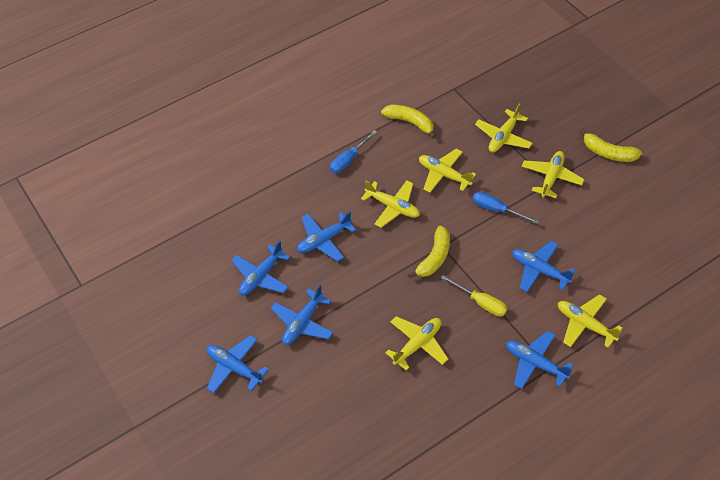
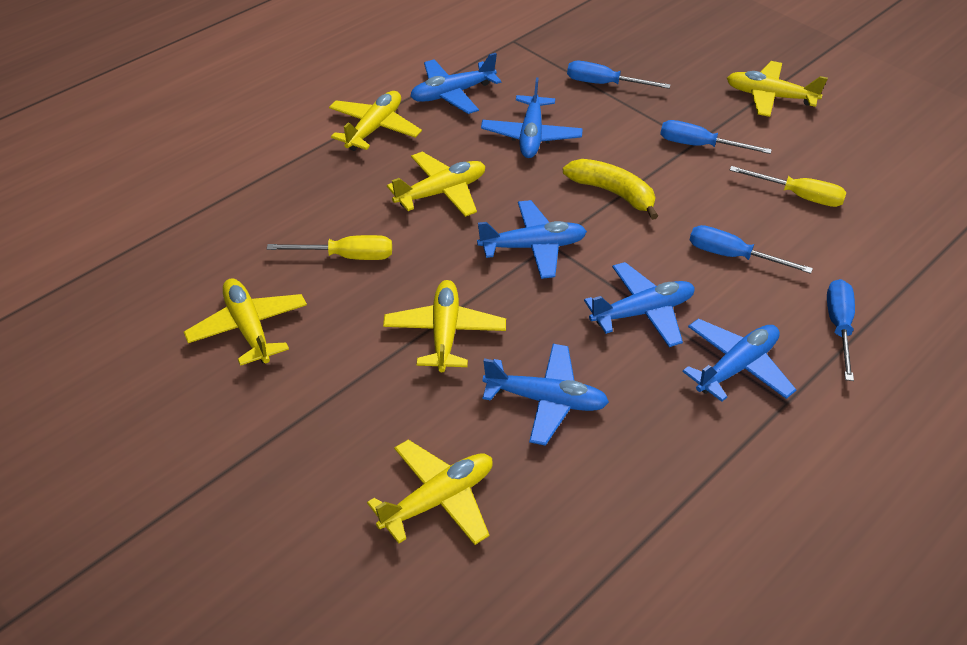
blue screwdriver: 2 -> 4
yellow banana: 3 -> 1
yellow screwdriver: 1 -> 2

